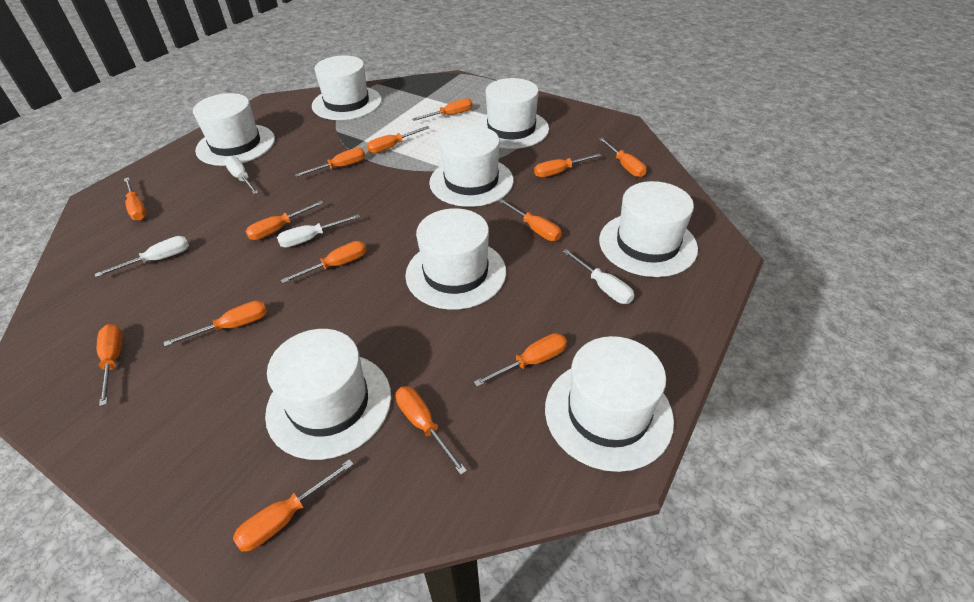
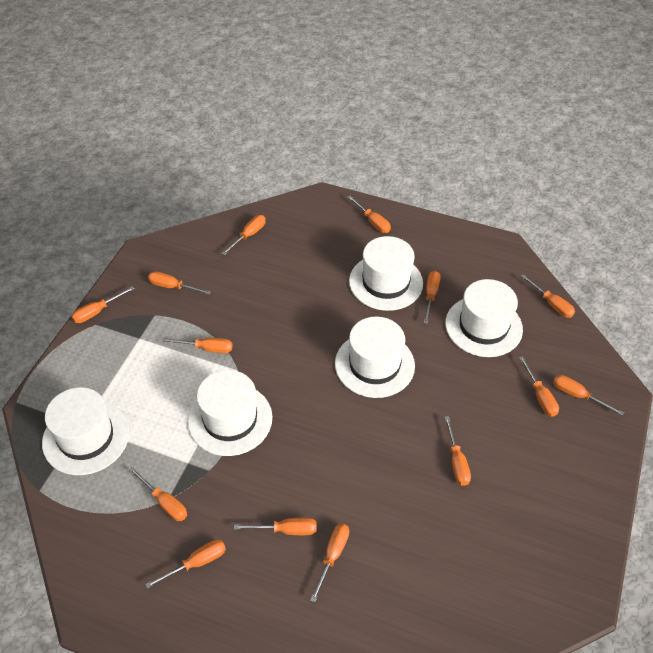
white hat: 8 -> 5
white screwdriver: 4 -> 0

